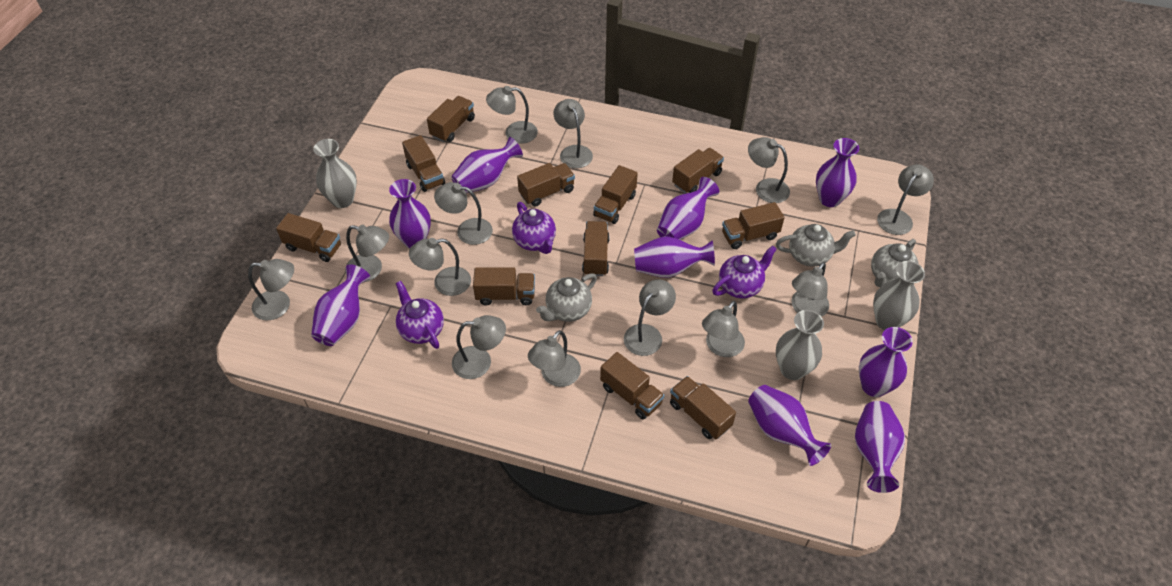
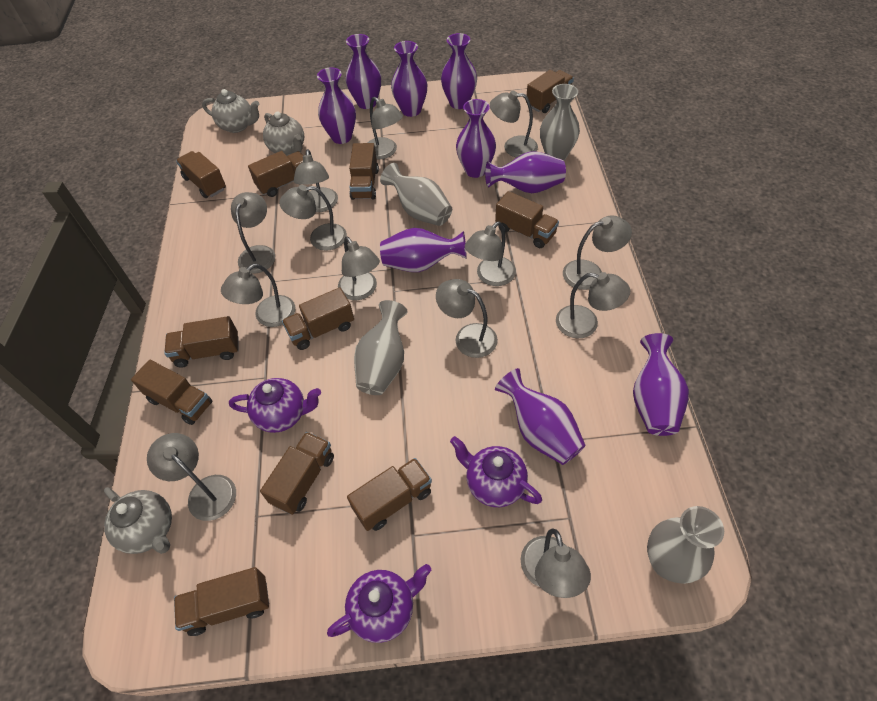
grey vase: 3 -> 4

